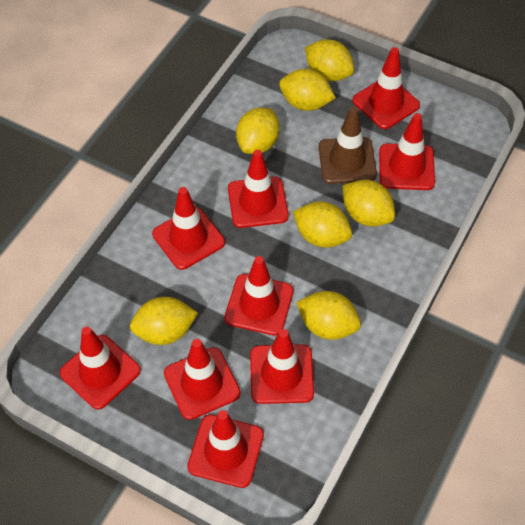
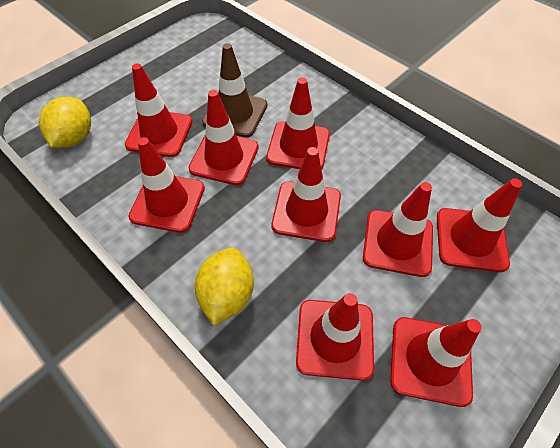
yellow lemon: 7 -> 2

